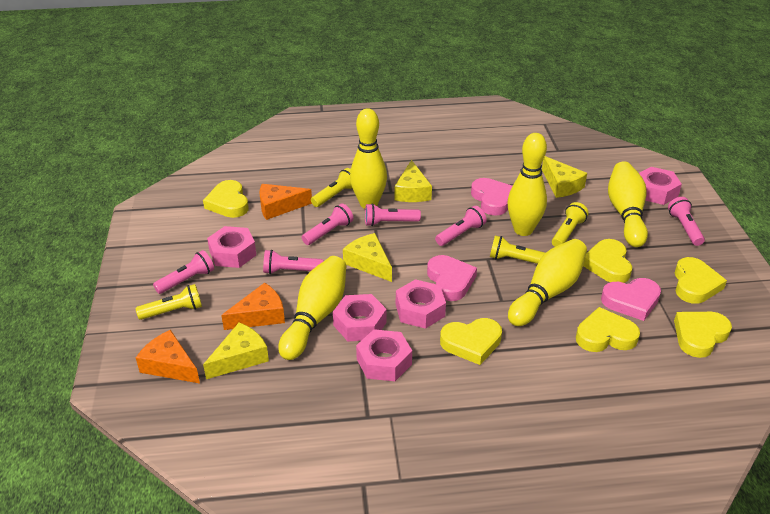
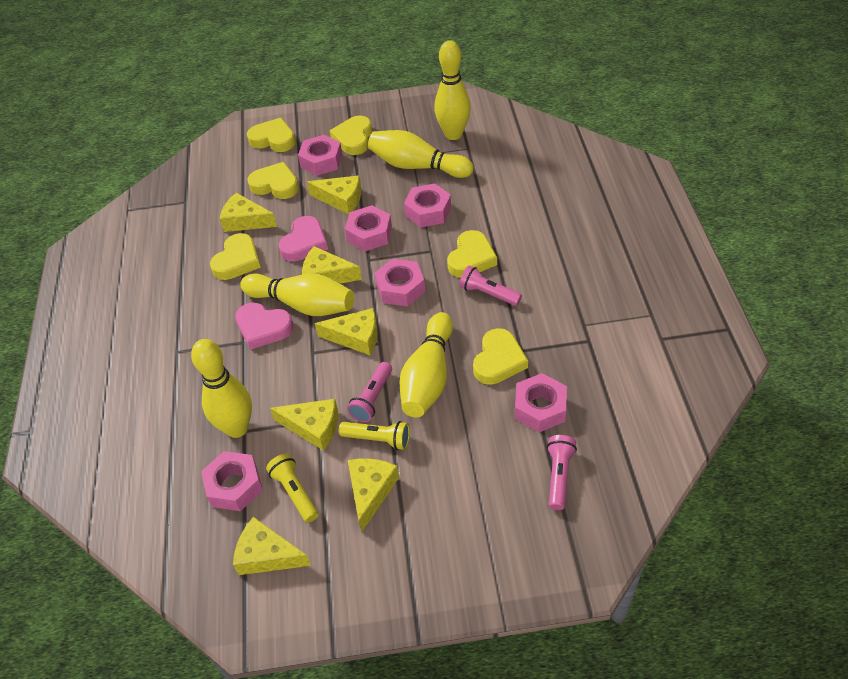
orange cheese: 3 -> 0
pink flashlight: 6 -> 3
pink heart: 3 -> 2
pink nut: 5 -> 6
yellow cheese: 4 -> 7
yellow flashlight: 4 -> 2

